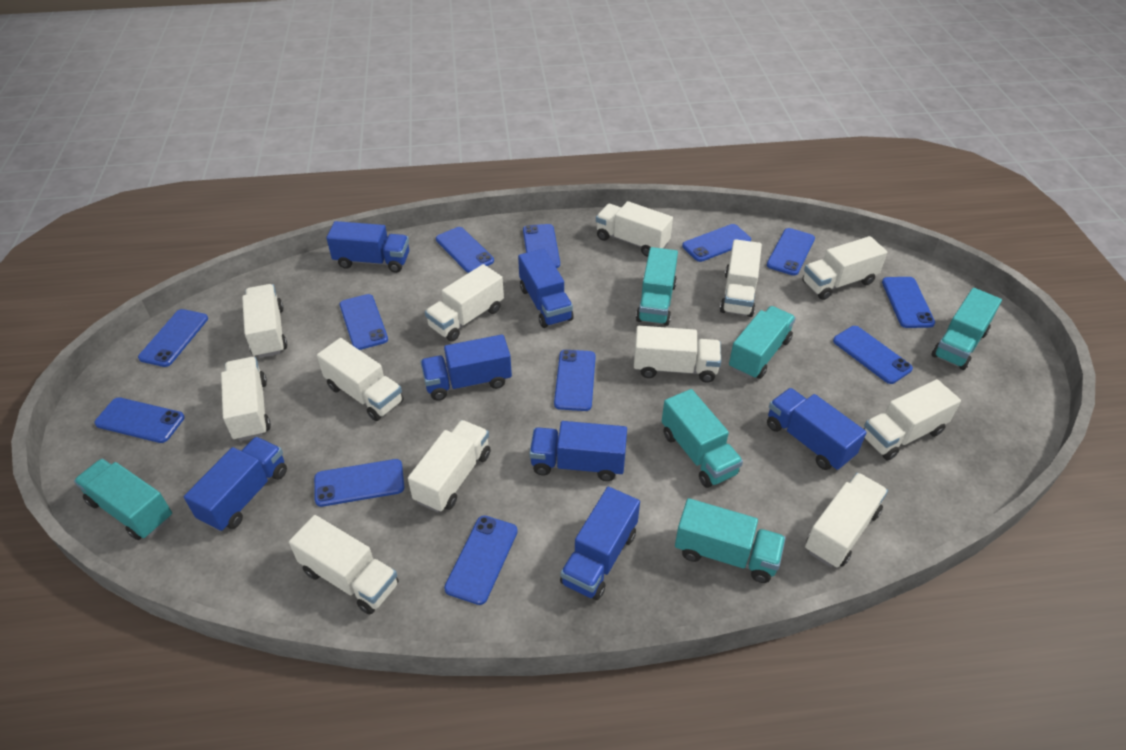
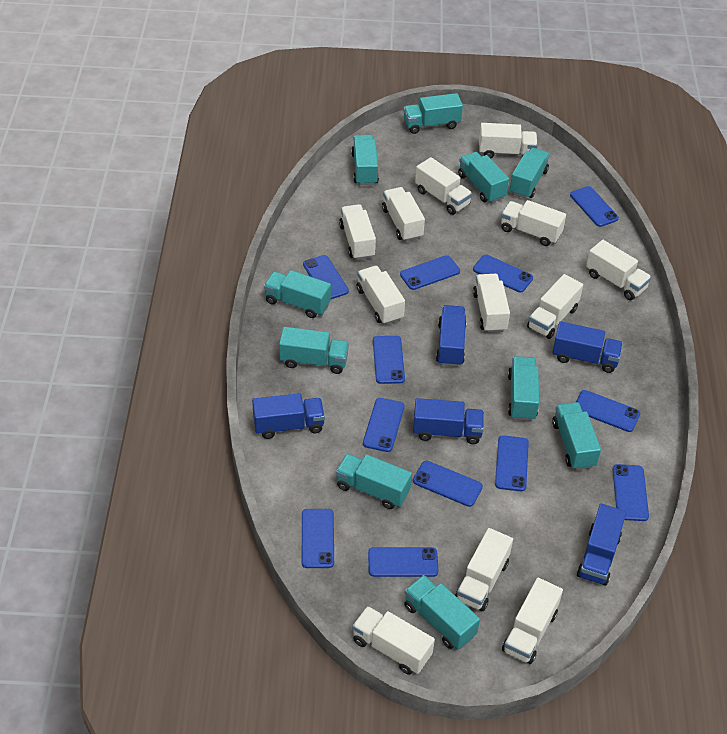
blue truck: 7 -> 5
turquoise truck: 6 -> 10

